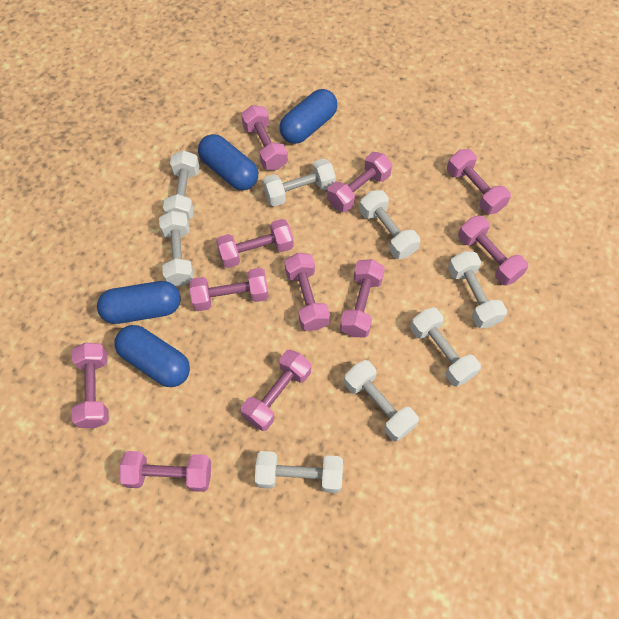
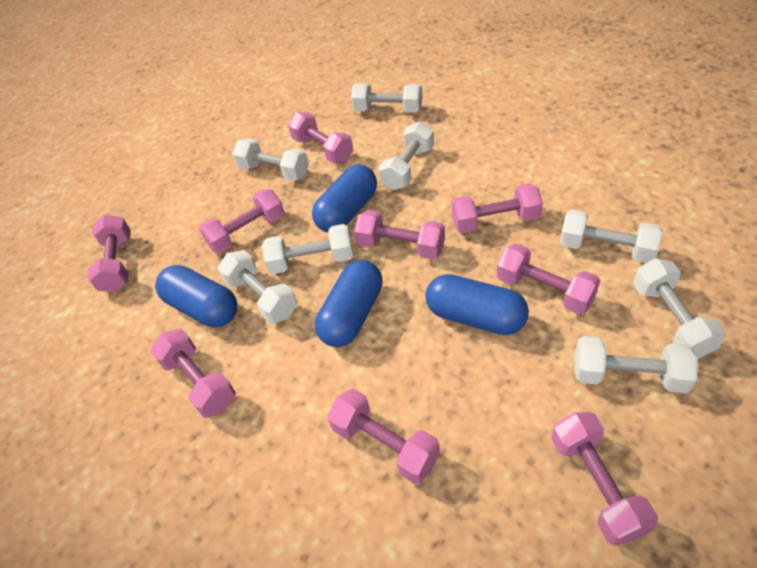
pink dumbbell: 11 -> 9

